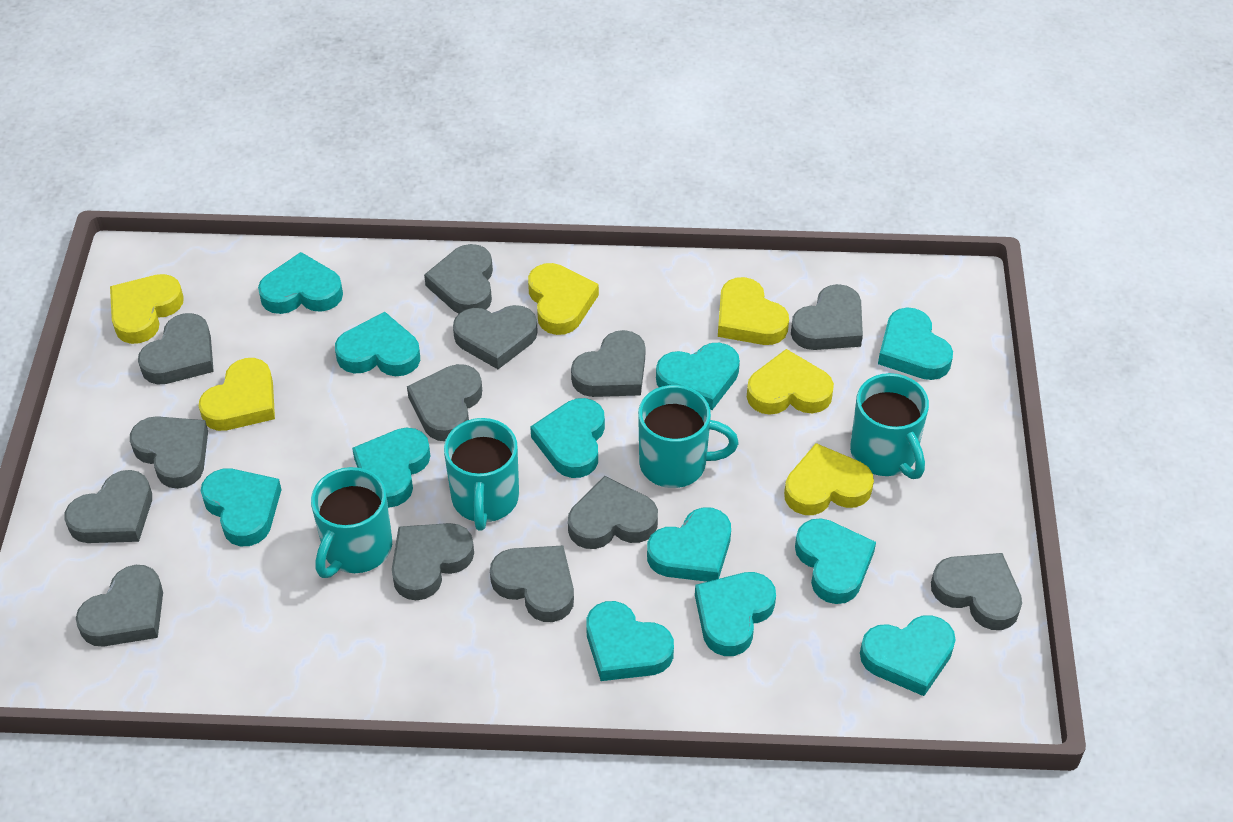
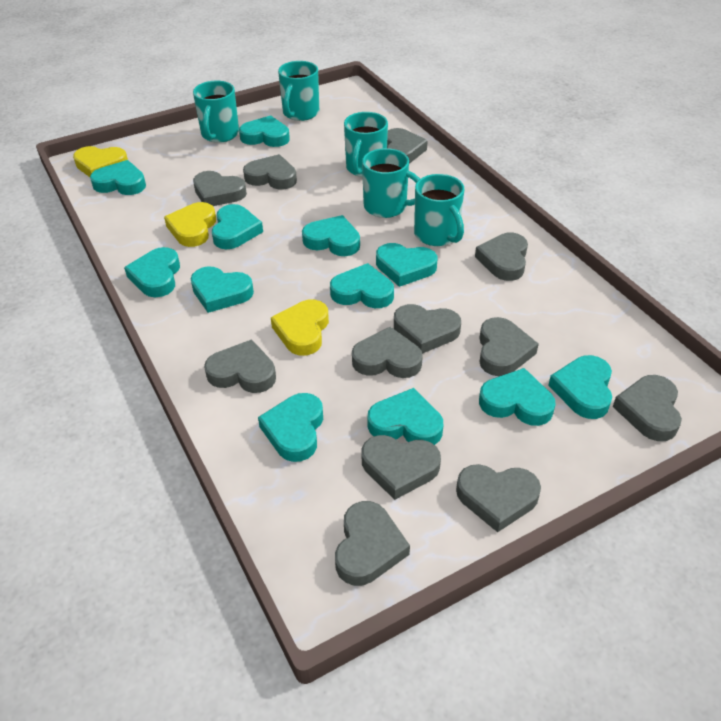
grey heart: 13 -> 12
turquoise mug: 4 -> 5
yellow heart: 6 -> 3

